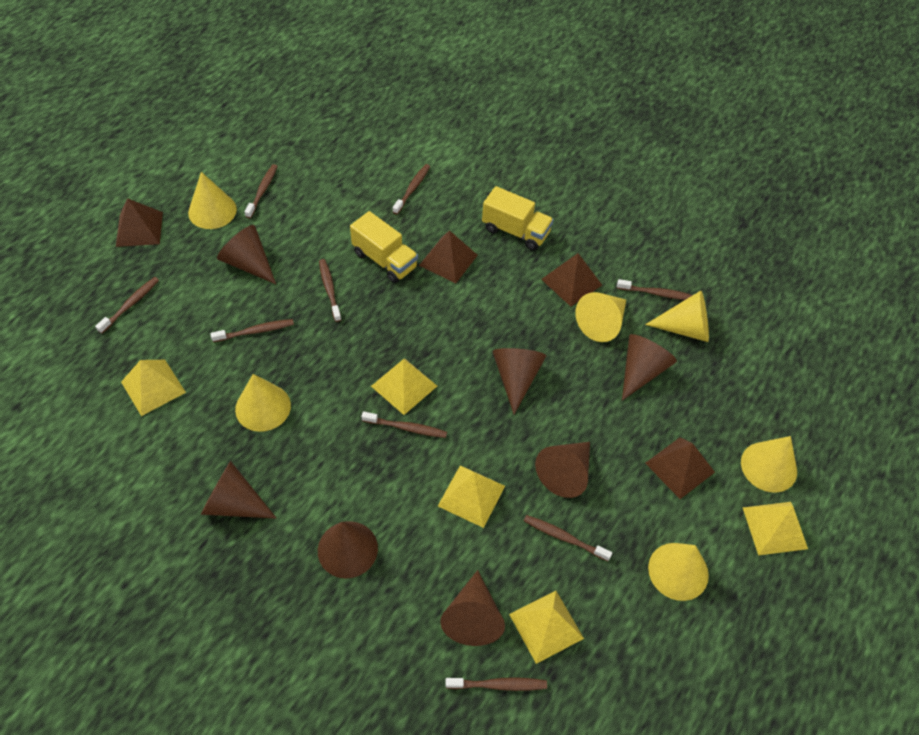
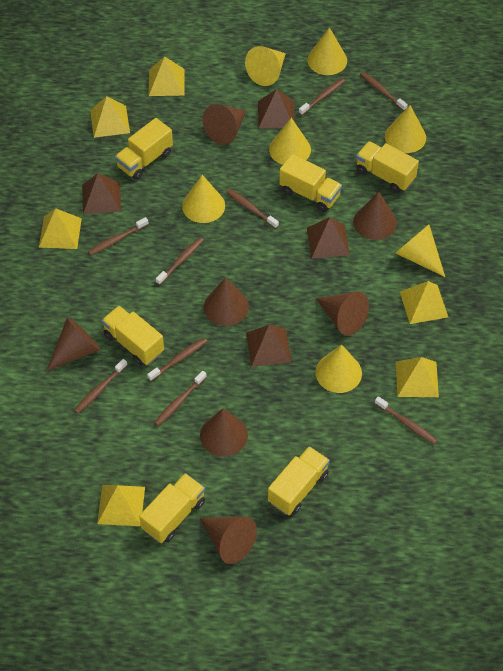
yellow cone: 6 -> 7
yellow pyramid: 5 -> 6
yellow truck: 2 -> 6

